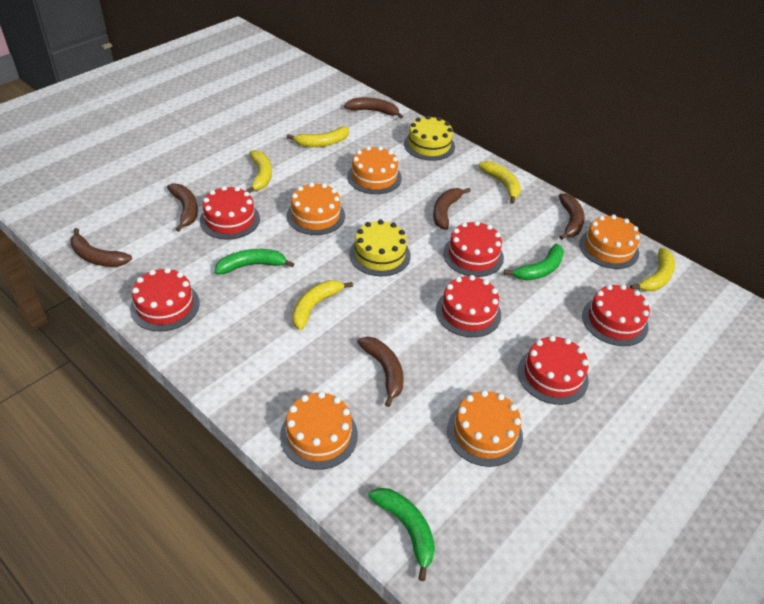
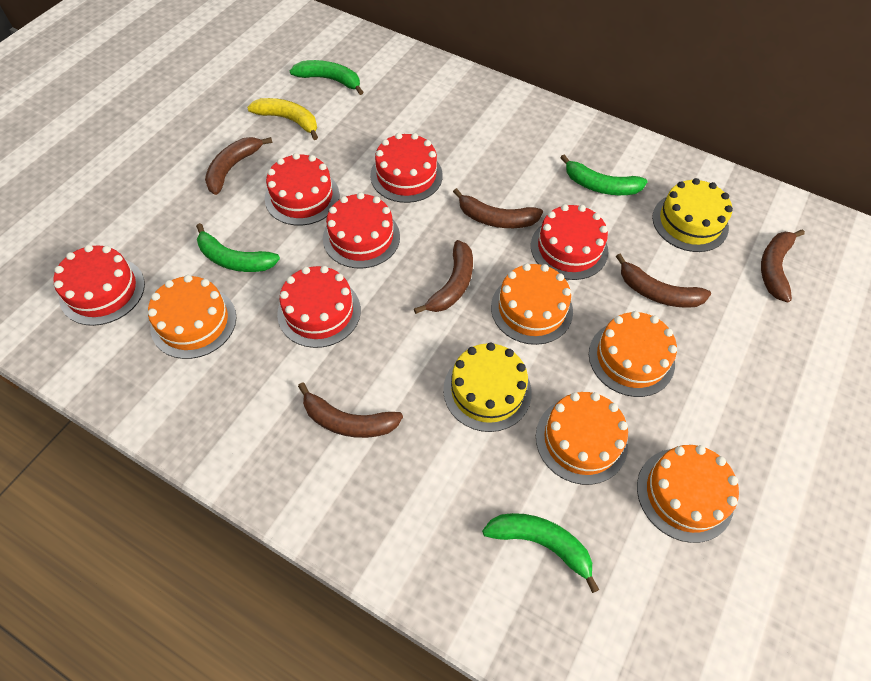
green banana: 3 -> 4
yellow banana: 5 -> 1

